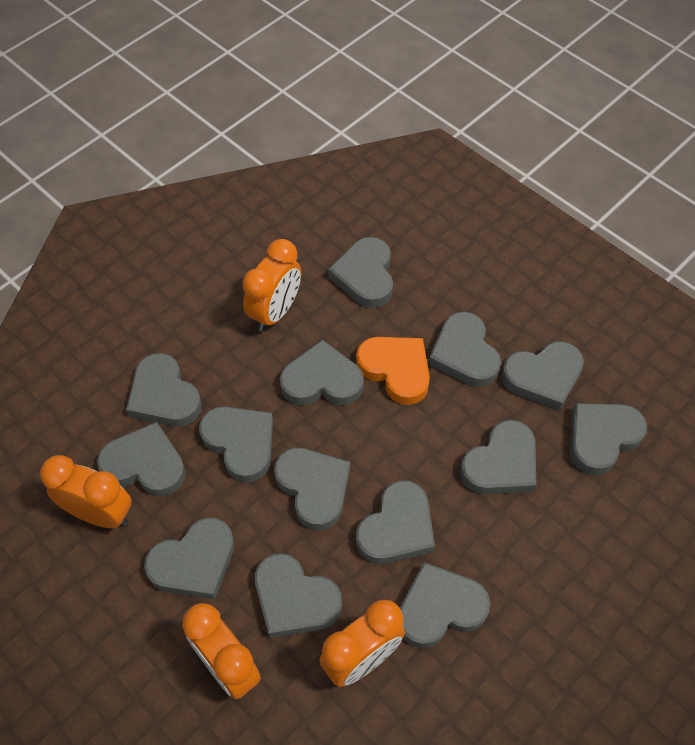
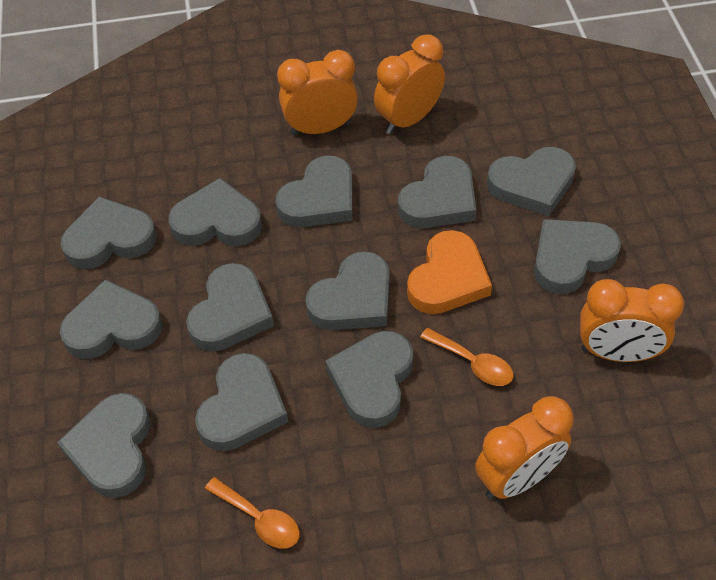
grey heart: 14 -> 12
orange spoon: 0 -> 2

